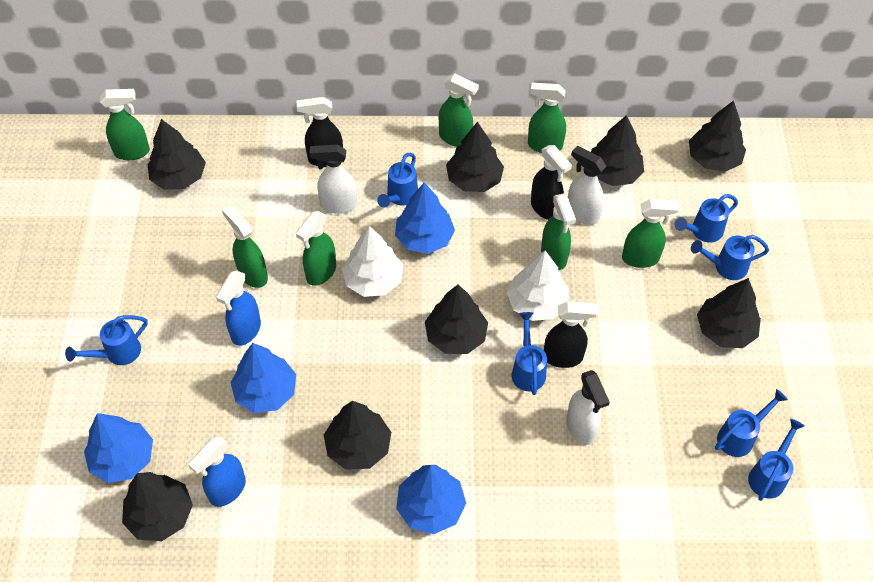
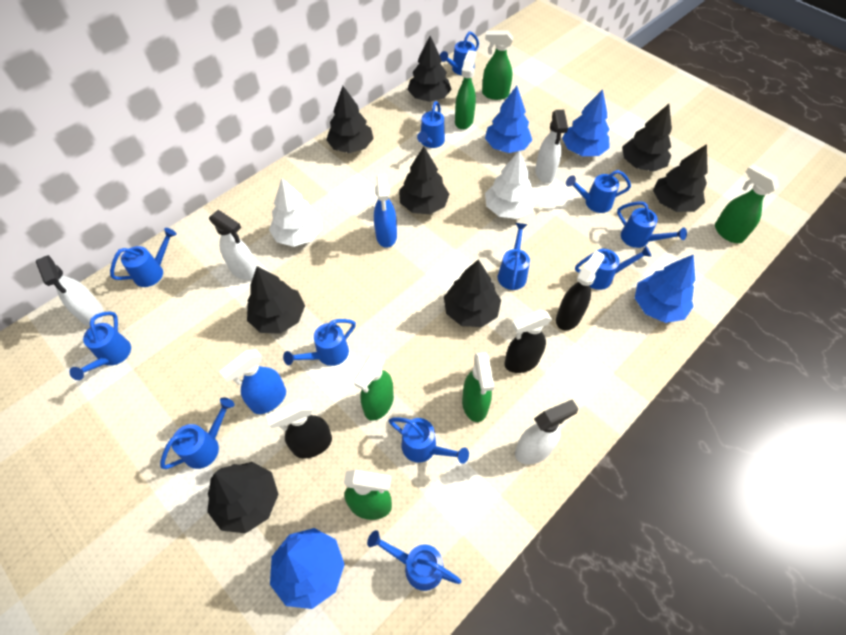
blue watering can: 7 -> 12
green spray bottle: 7 -> 6
white spray bottle: 3 -> 4

